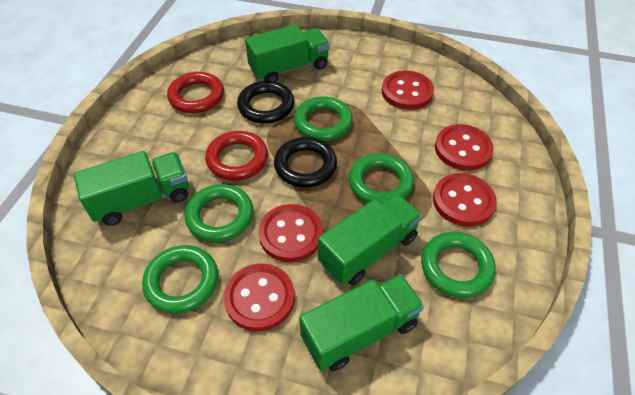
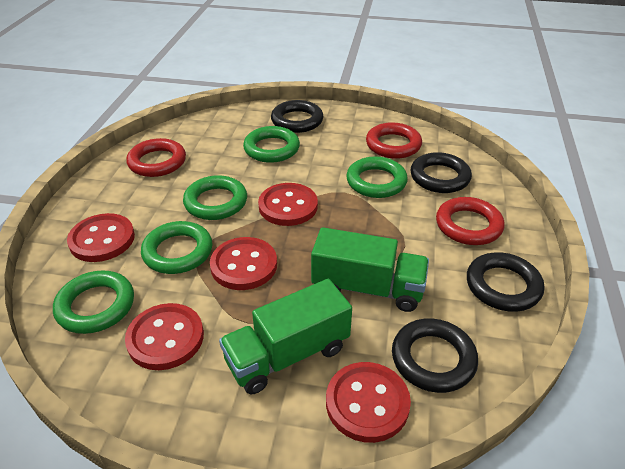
black ring: 2 -> 4
green truck: 4 -> 2
red ring: 2 -> 3

